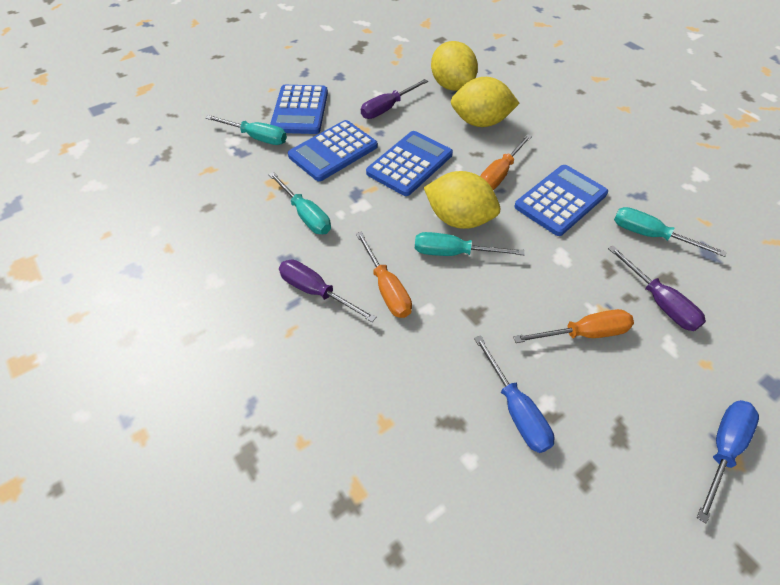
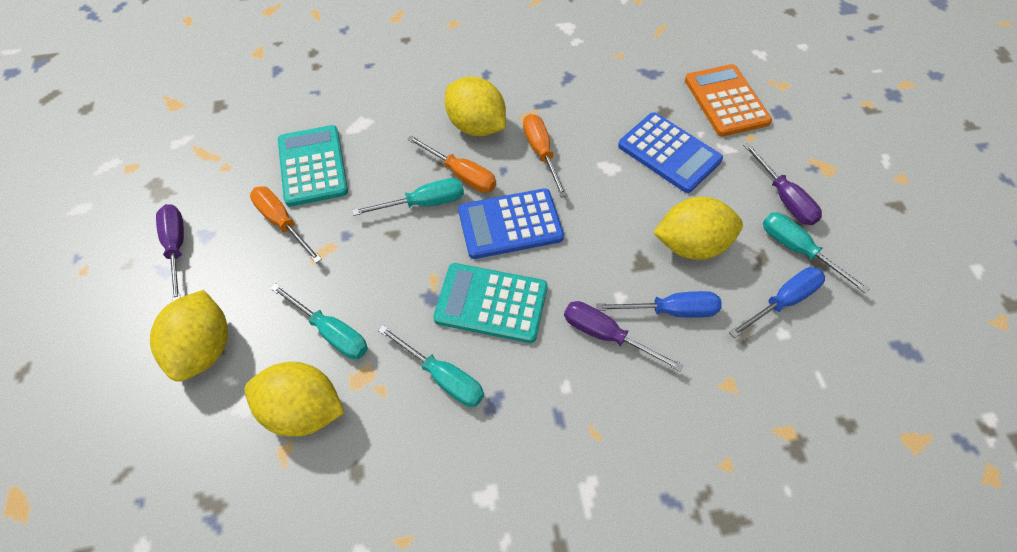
blue calculator: 4 -> 2
orange calculator: 0 -> 1
turquoise calculator: 0 -> 2
yellow lemon: 3 -> 4

